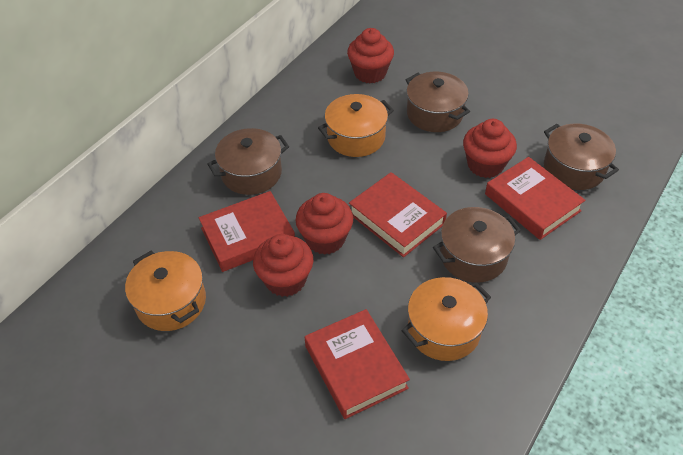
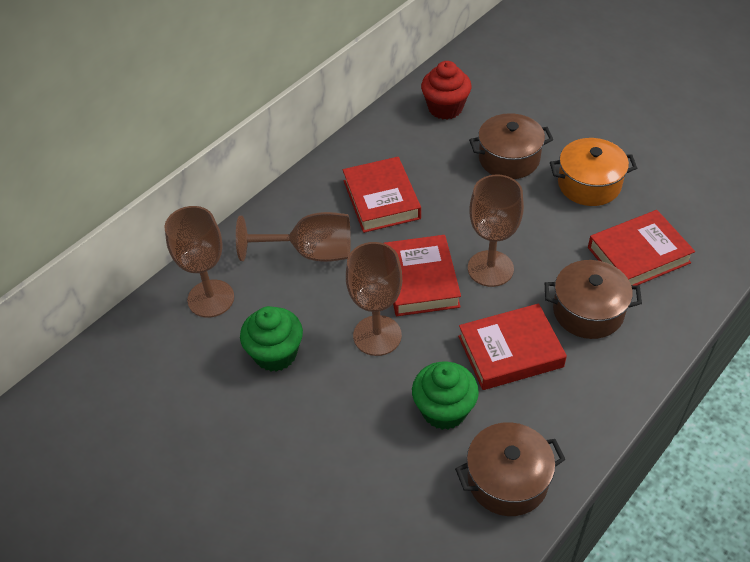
brown goblet: 0 -> 4
brown pot: 4 -> 3
green cupcake: 0 -> 2
orange pot: 3 -> 1
red cupcake: 4 -> 1

